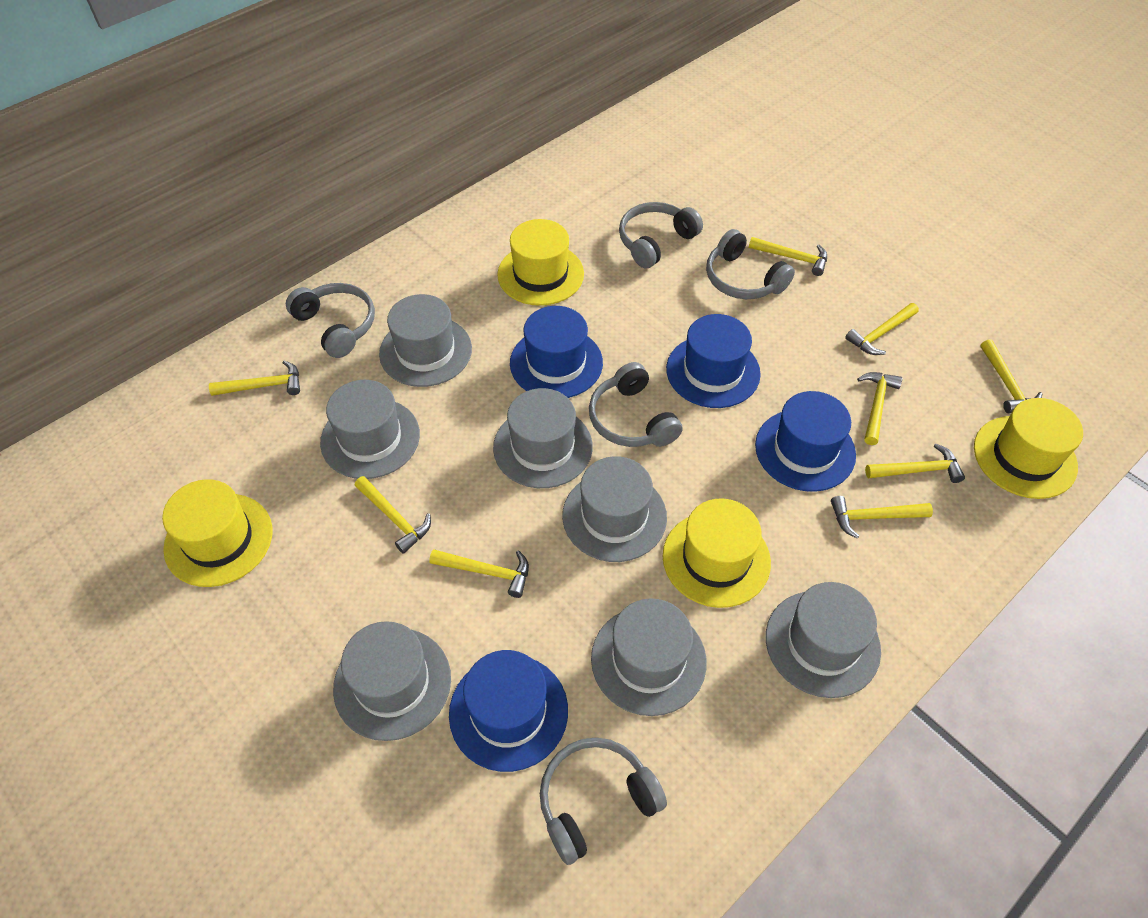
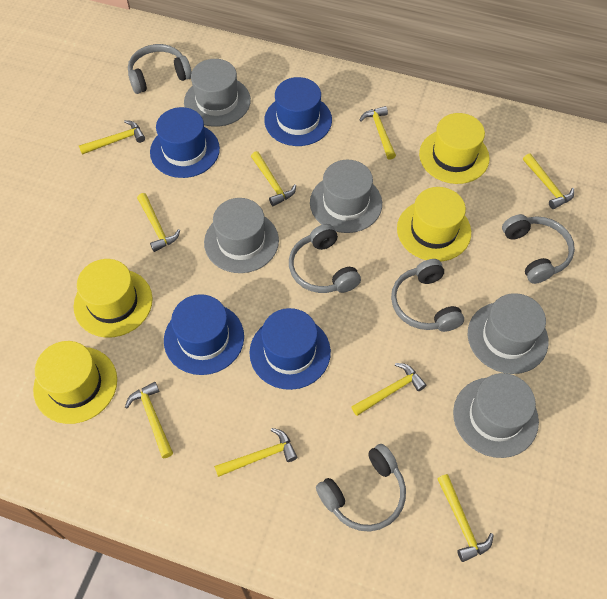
grey hat: 7 -> 5

